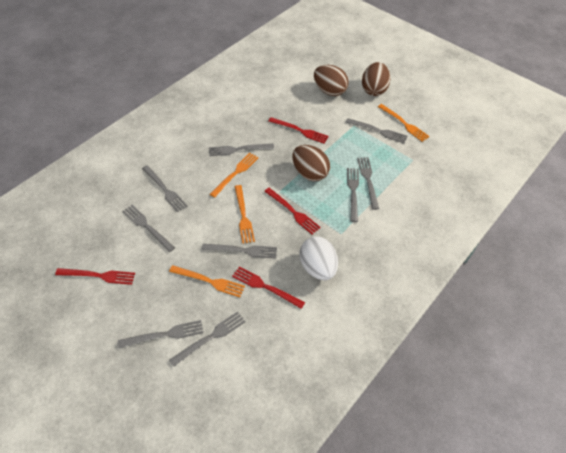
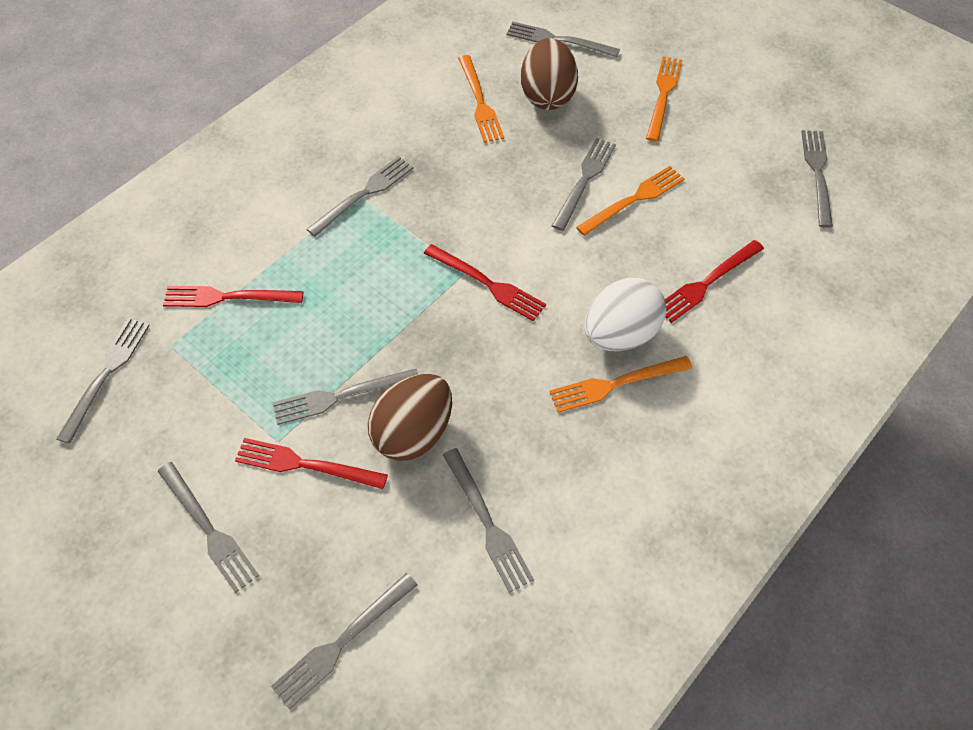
brown egg: 3 -> 2

